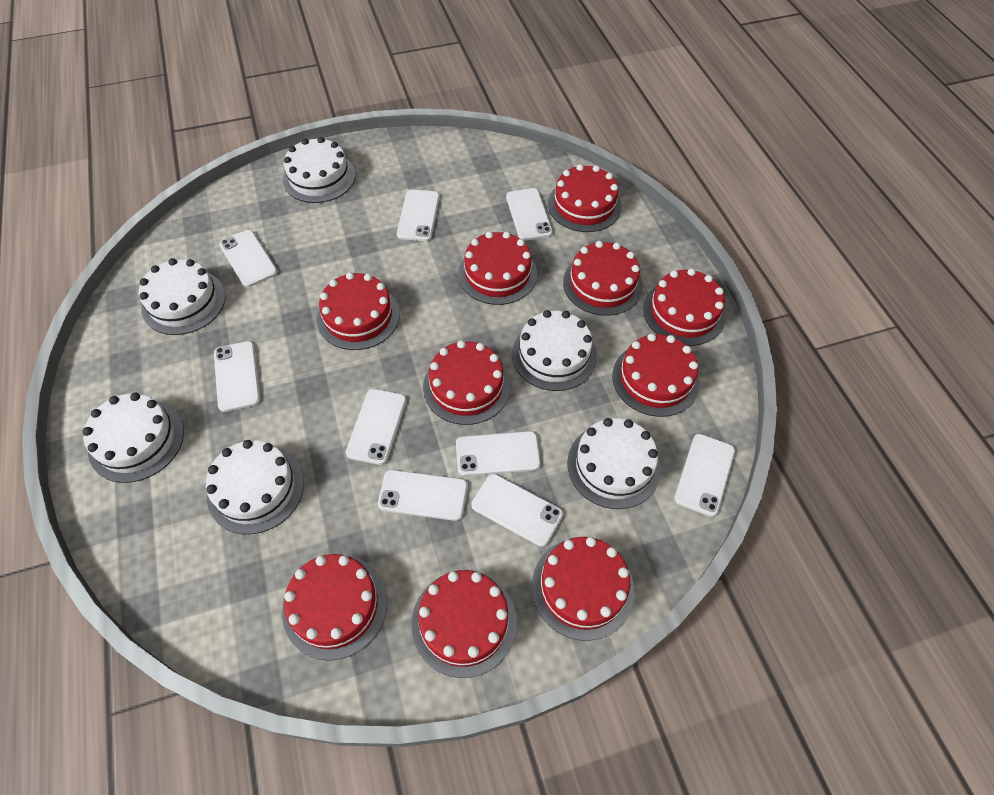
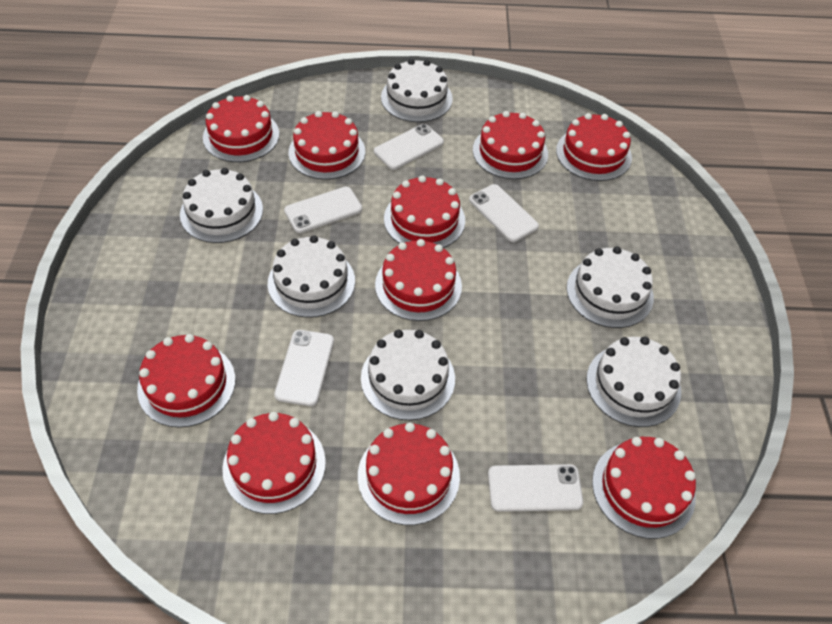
white phone: 9 -> 5

